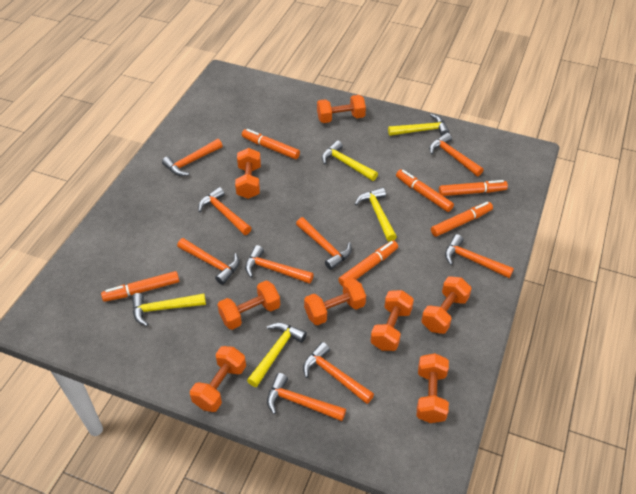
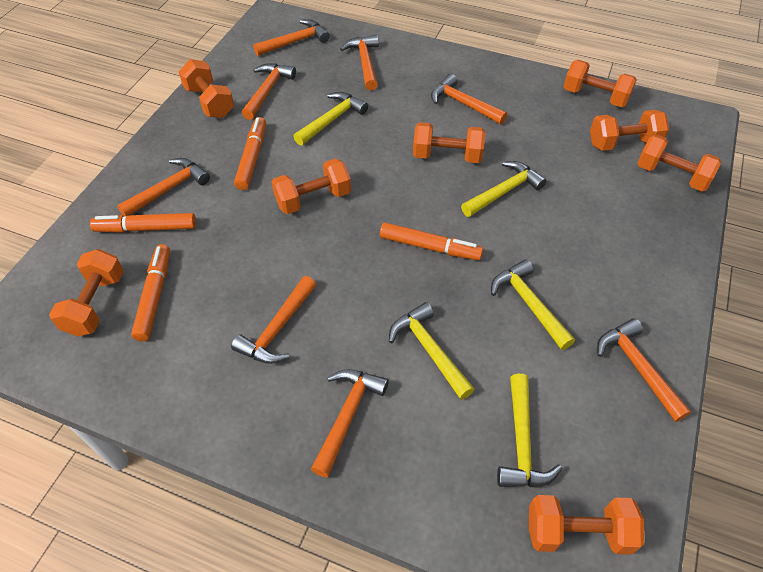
orange hammer: 9 -> 8
orange marker: 6 -> 4

